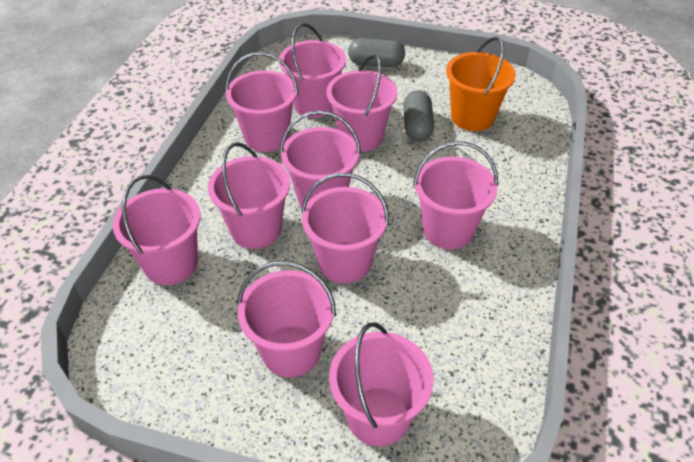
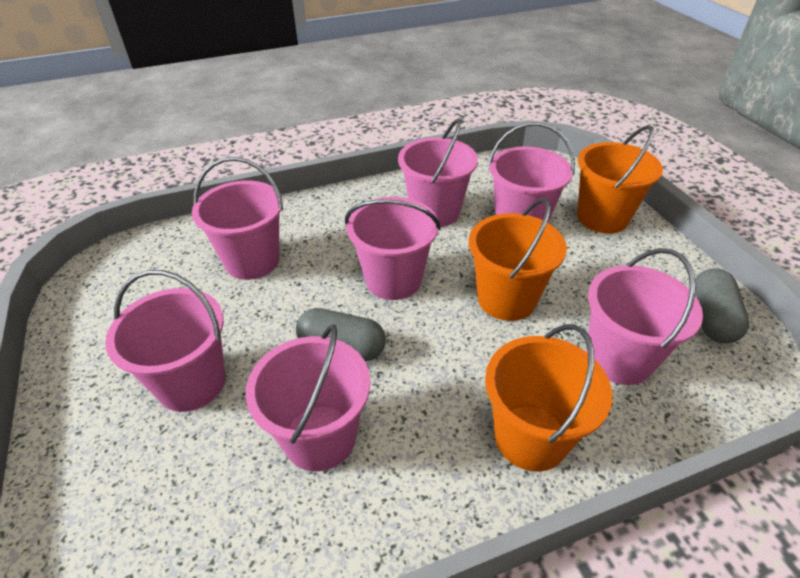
orange bucket: 1 -> 3
pink bucket: 10 -> 7

